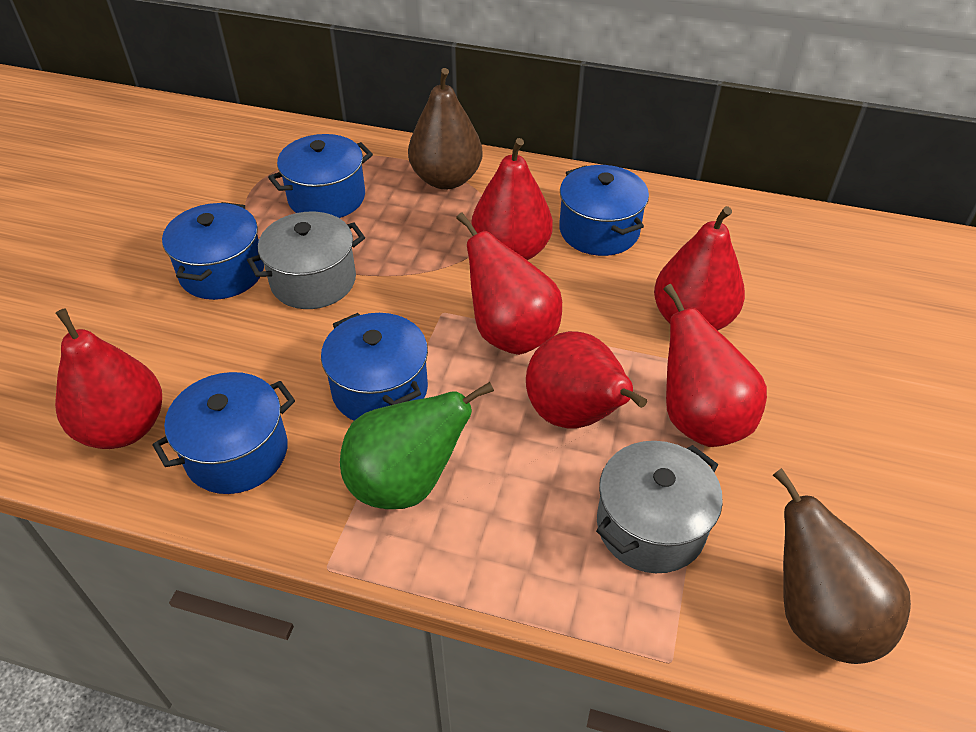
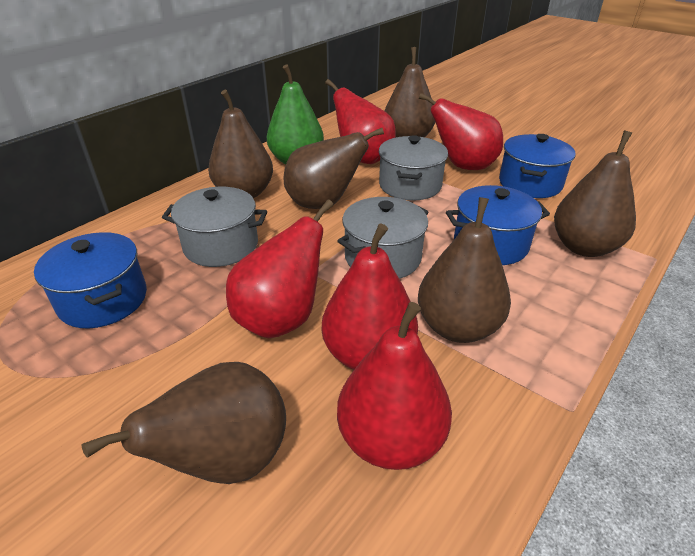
blue pot: 5 -> 3
brown pear: 2 -> 6
grey pot: 2 -> 3
red pear: 6 -> 5

